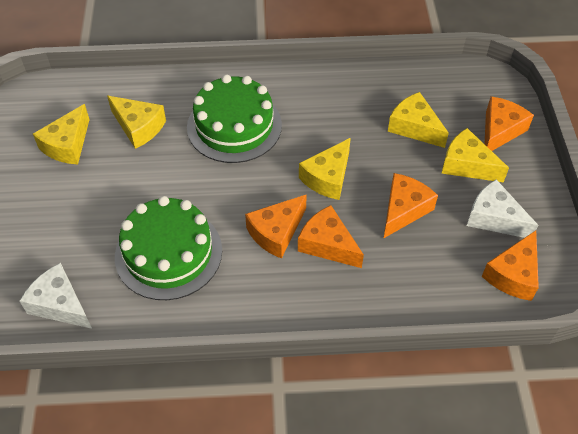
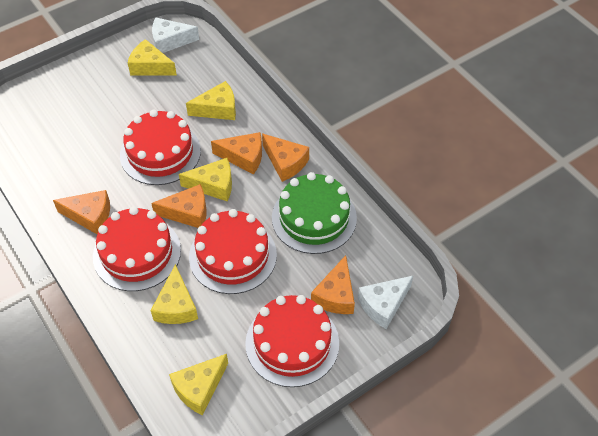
green cake: 2 -> 1
red cake: 0 -> 4

